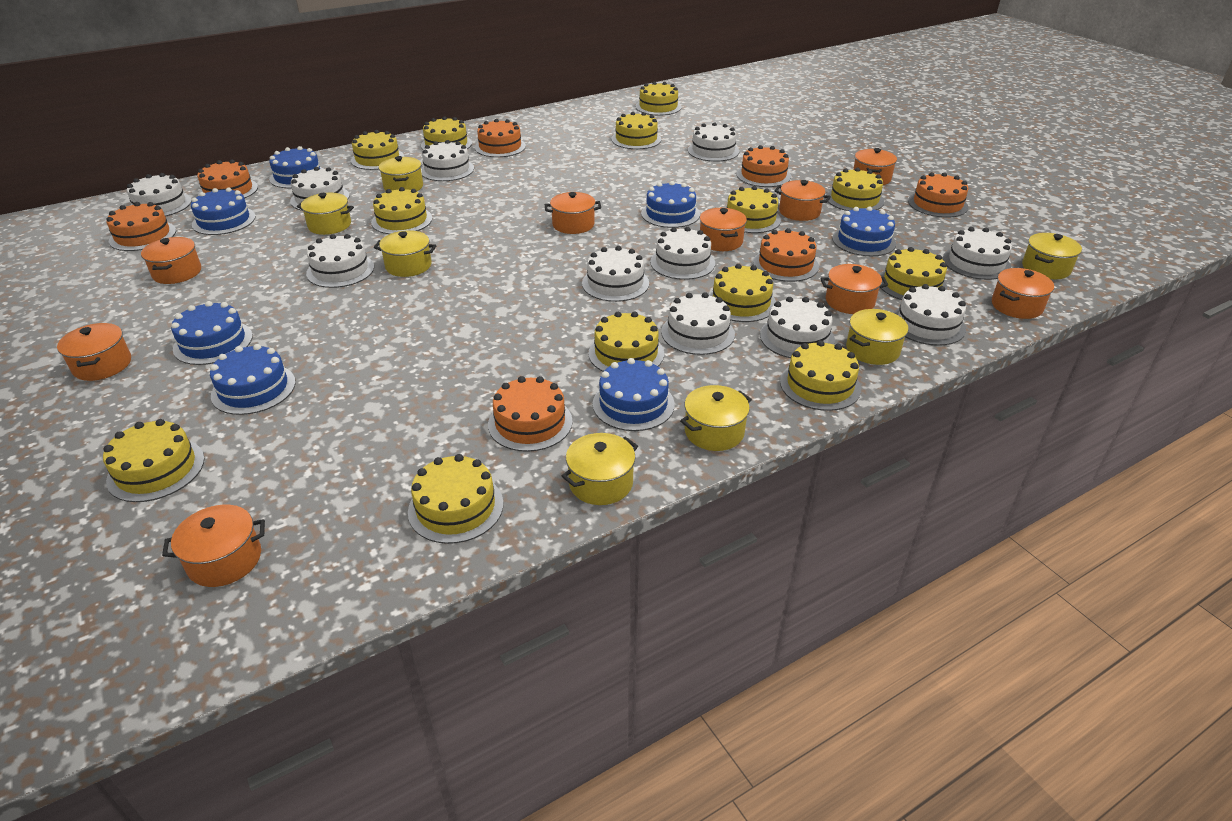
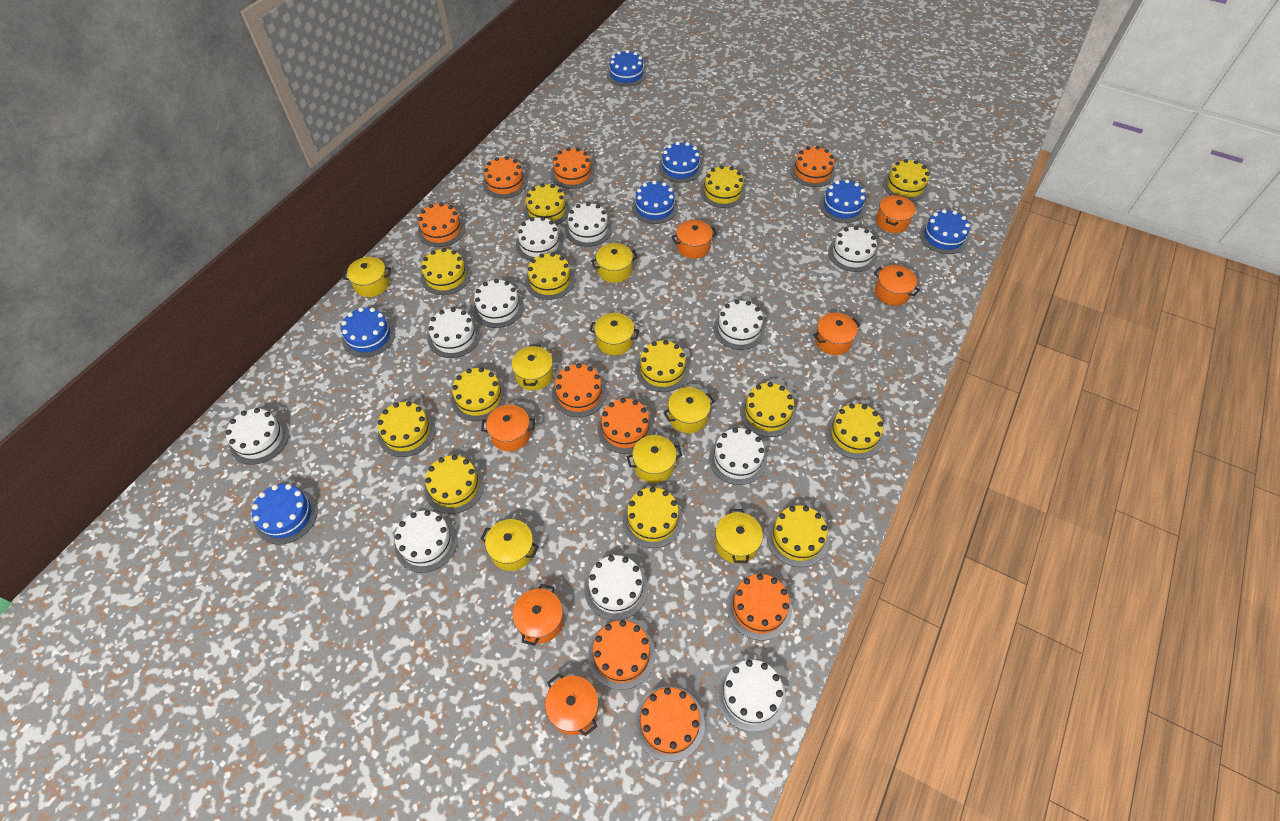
orange cake: 7 -> 9
orange pot: 9 -> 7
yellow pot: 7 -> 8

